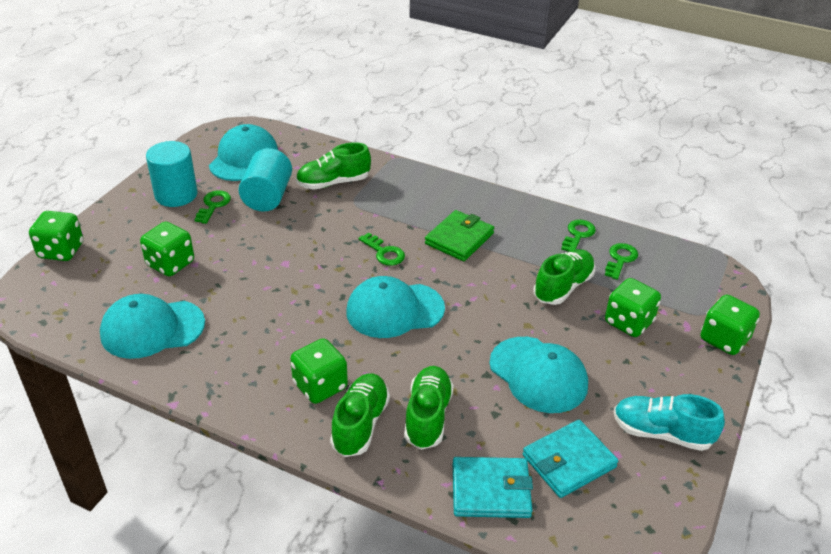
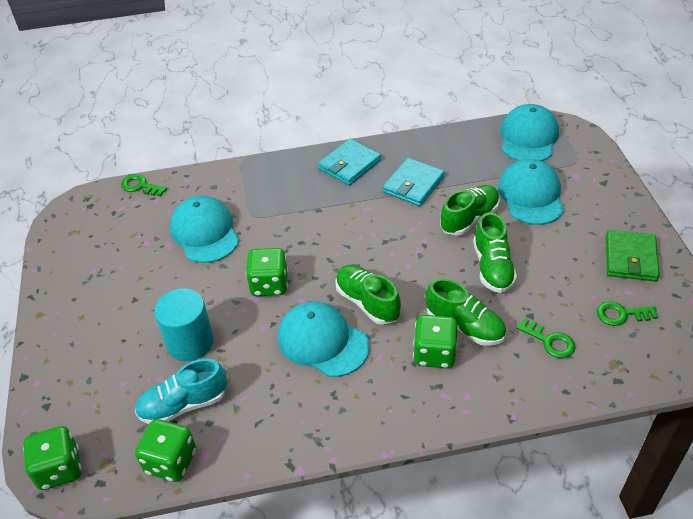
green dice: 5 -> 4
green key: 4 -> 3
turquoise cylinder: 2 -> 1

